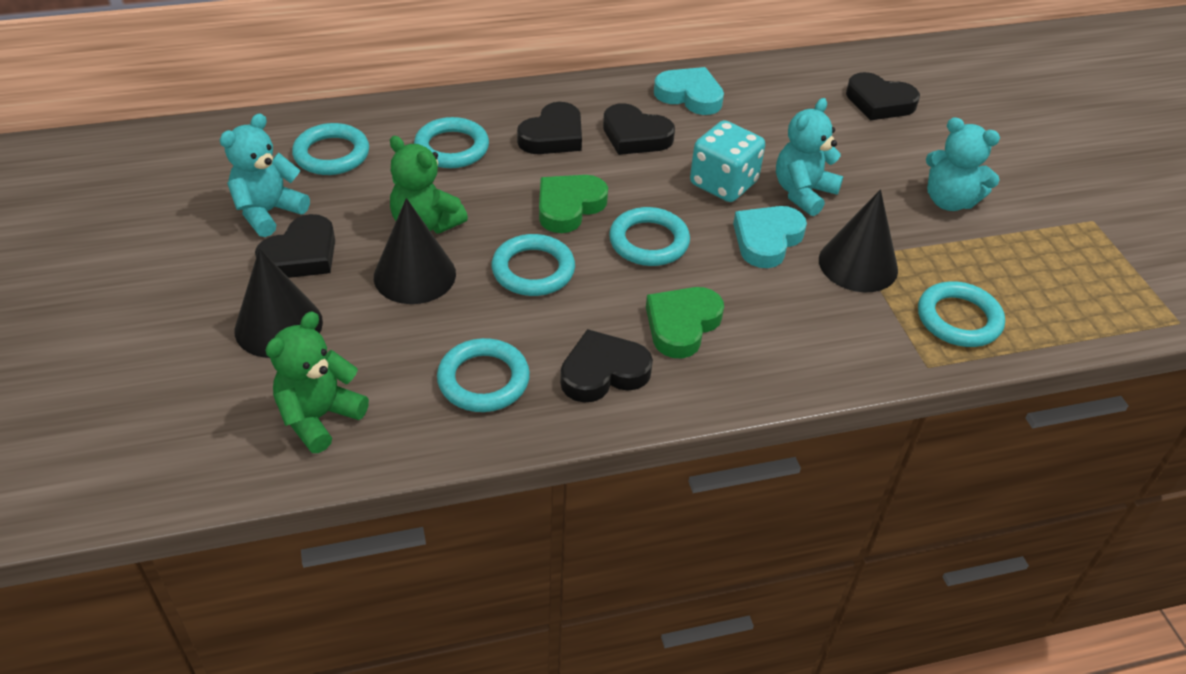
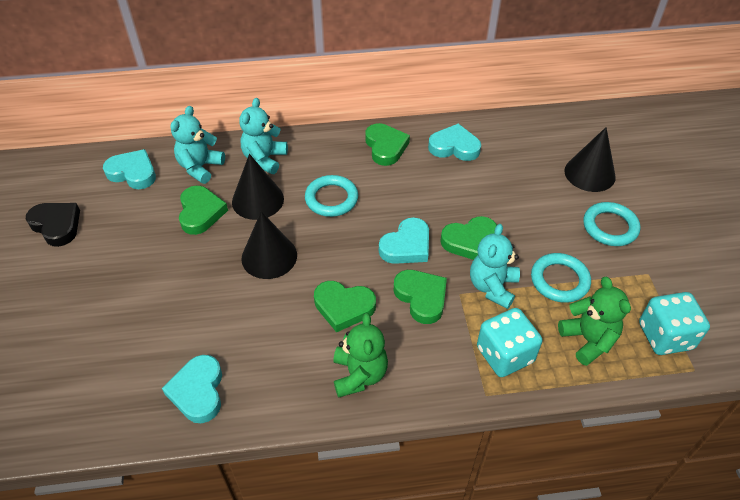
black heart: 5 -> 1
green heart: 2 -> 5
turquoise dice: 1 -> 2
turquoise heart: 2 -> 4
turquoise ring: 6 -> 3

